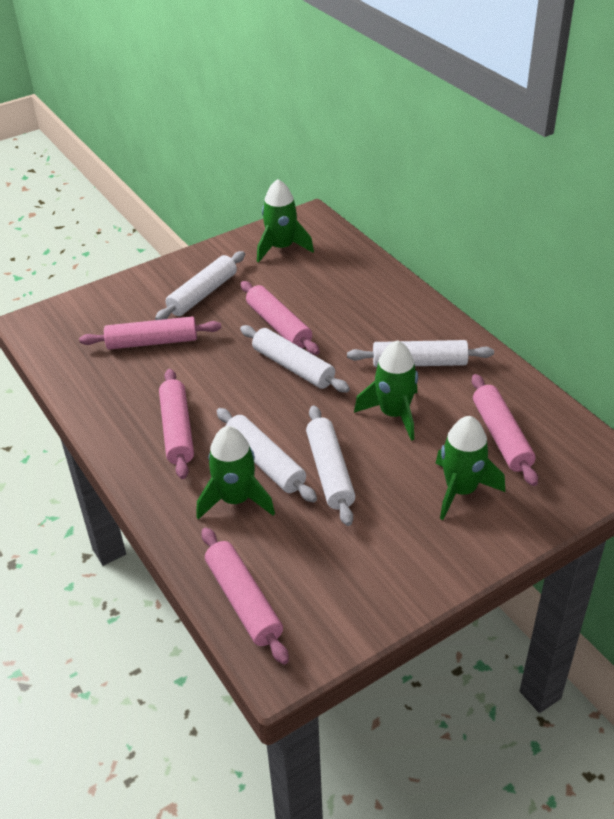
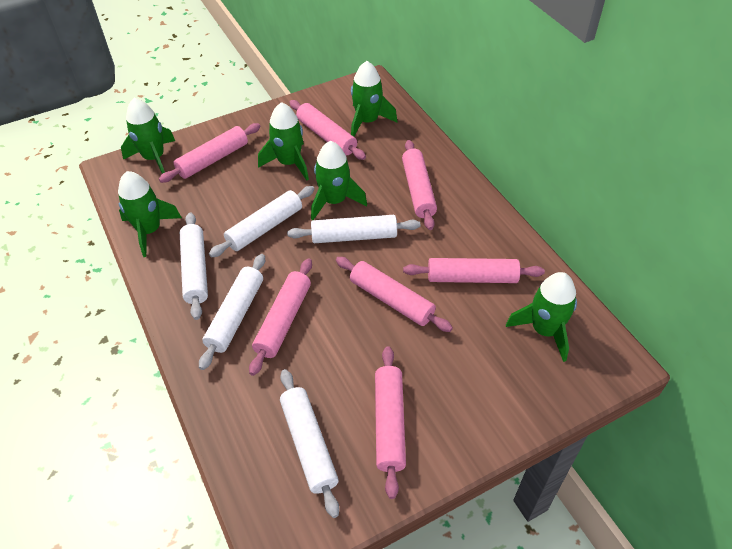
green rocket: 4 -> 6
pink rolling pin: 5 -> 7

